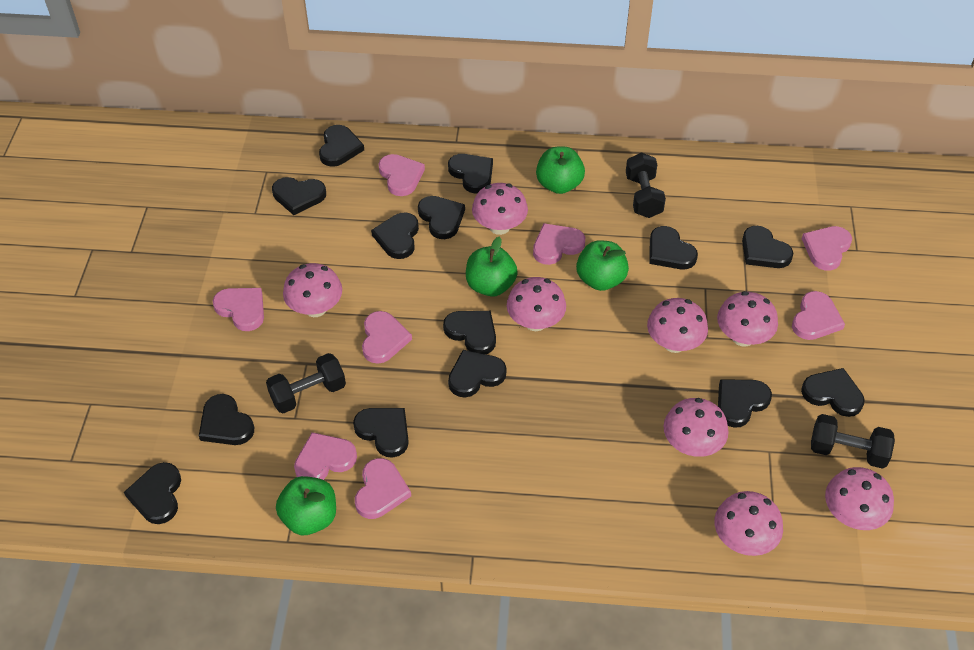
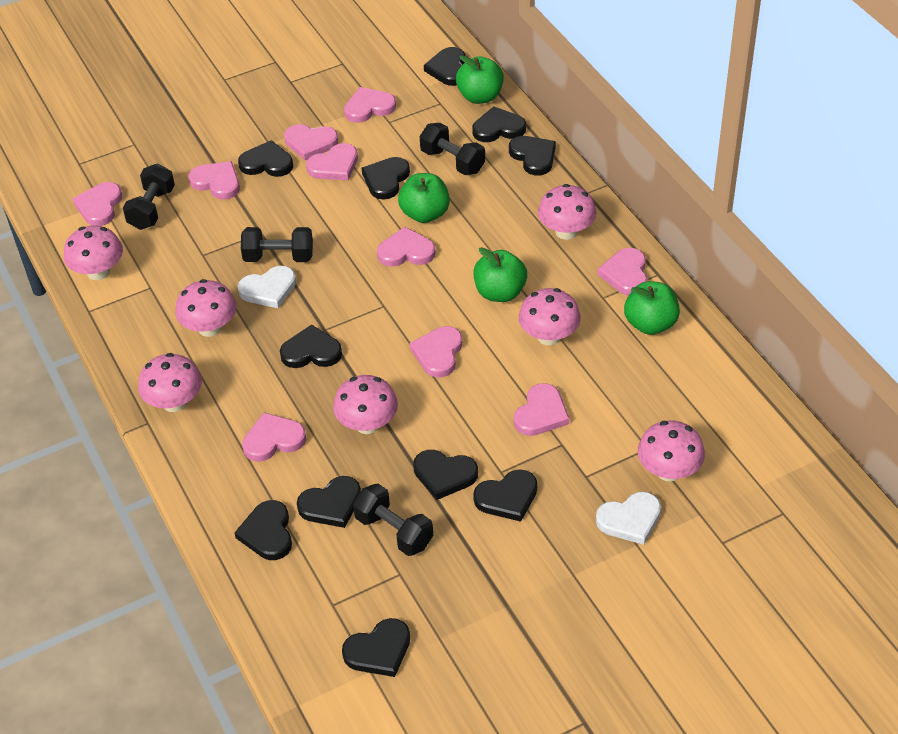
black dumbbell: 3 -> 4
black heart: 14 -> 11
pink heart: 8 -> 10
pink mushroom: 8 -> 7
white heart: 0 -> 2

